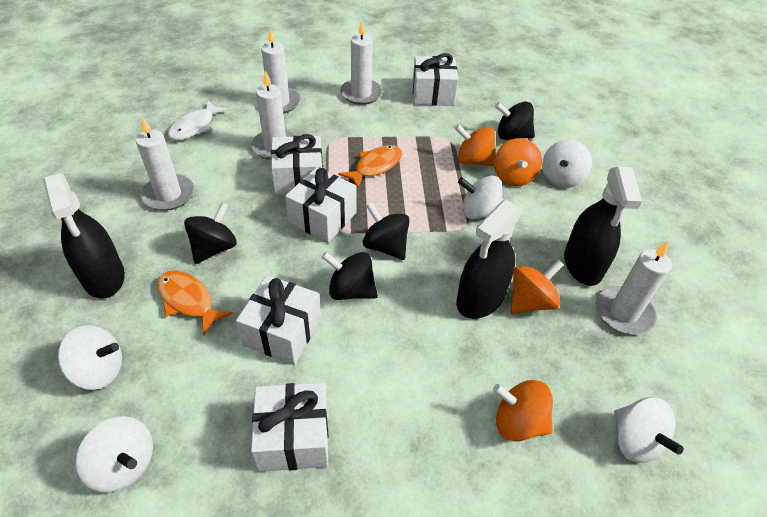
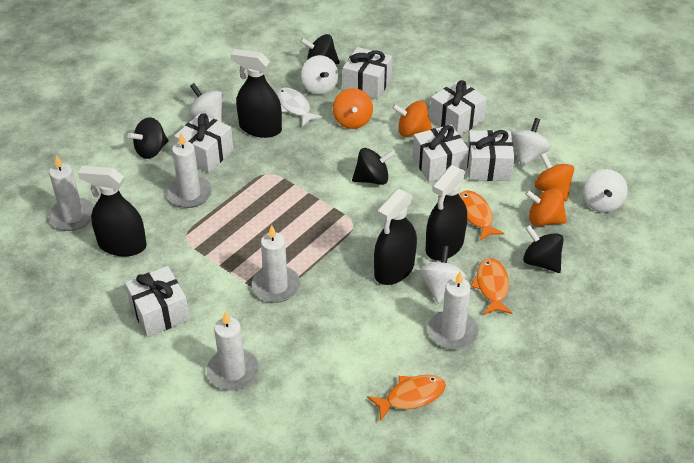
black spray bottle: 3 -> 4
orange fish: 2 -> 3
white gift: 5 -> 6

